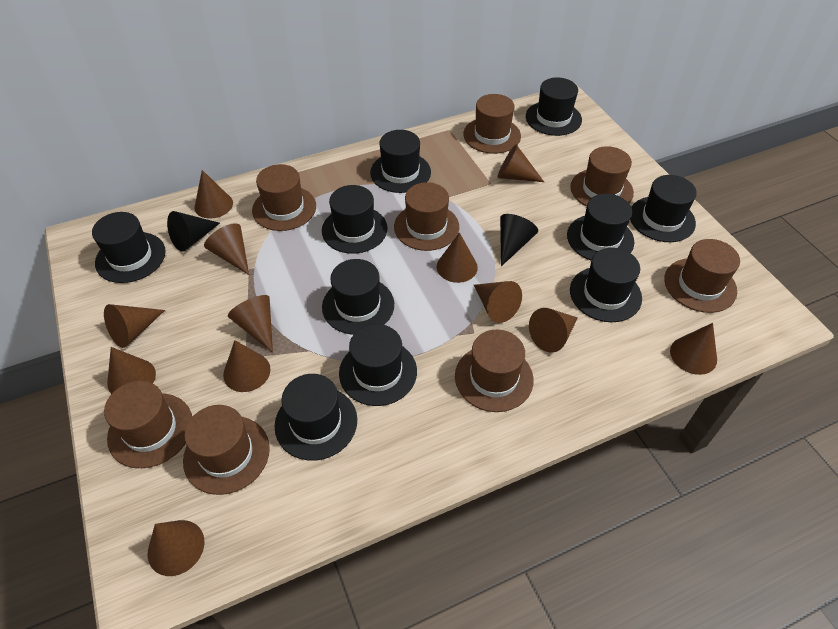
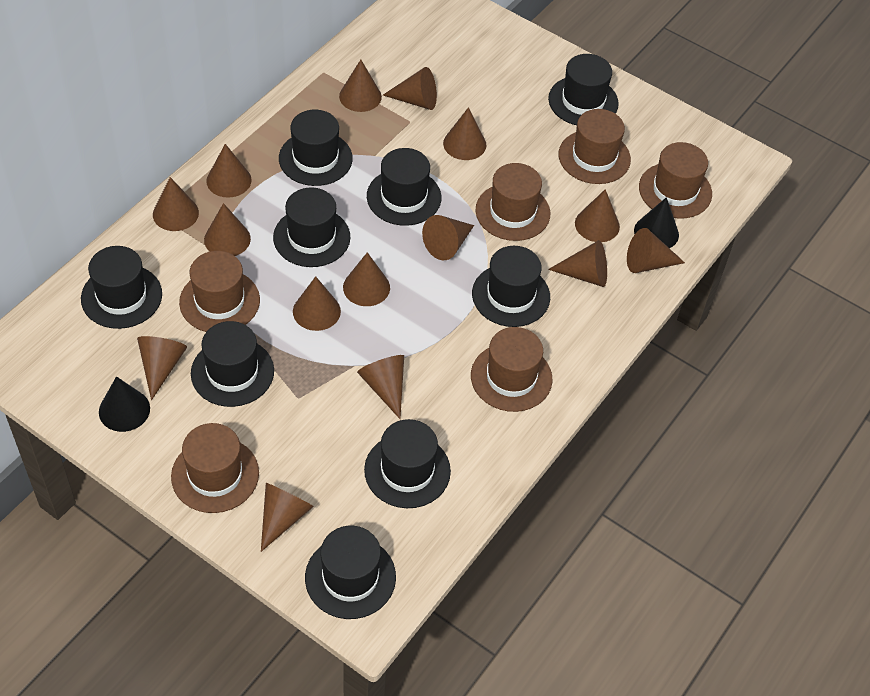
black hat: 10 -> 9
brown cone: 12 -> 15
brown hat: 8 -> 6

